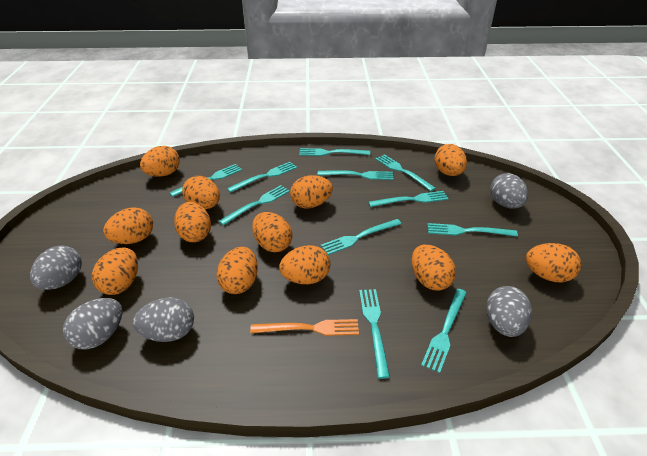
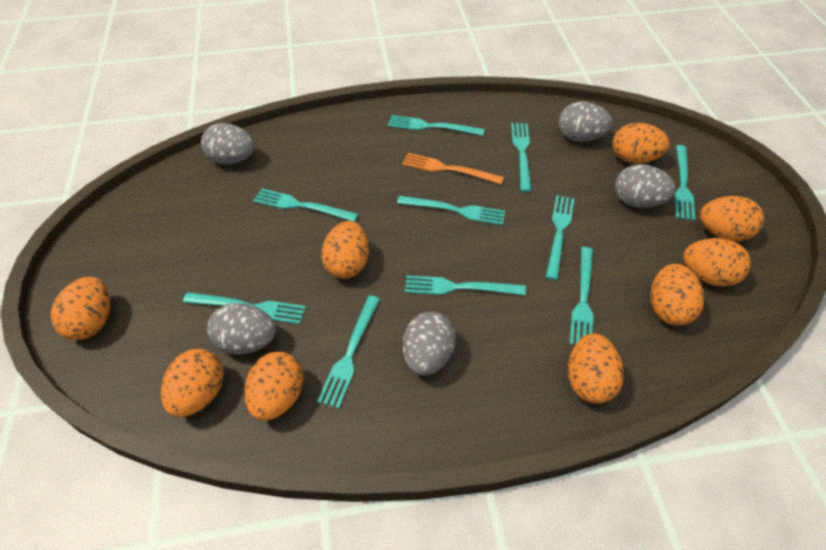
orange egg: 12 -> 9
turquoise fork: 11 -> 10

